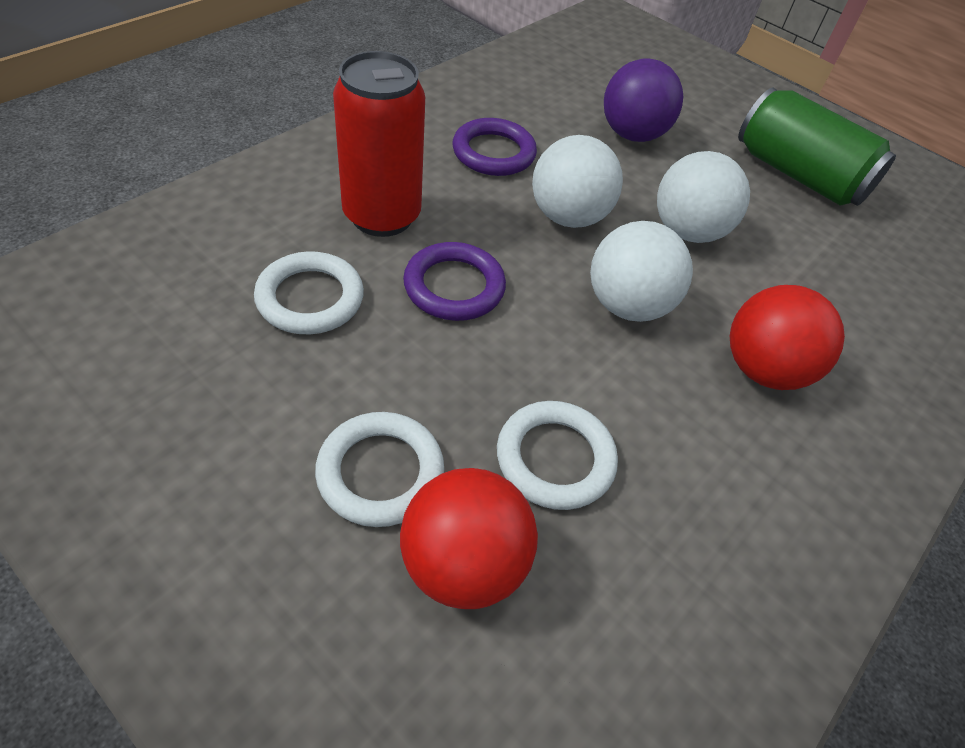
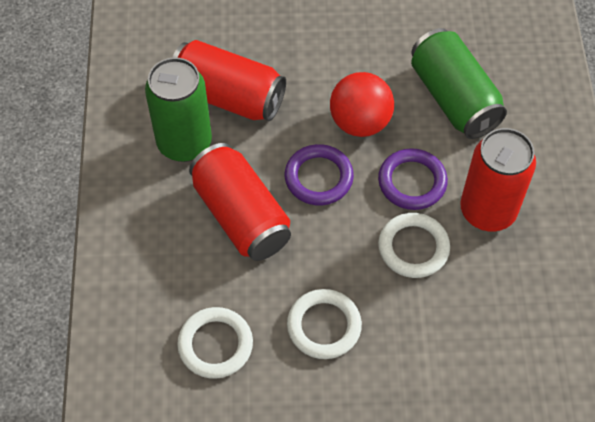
green can: 1 -> 2
purple ball: 1 -> 0
red ball: 2 -> 1
red can: 1 -> 3
white ball: 3 -> 0

